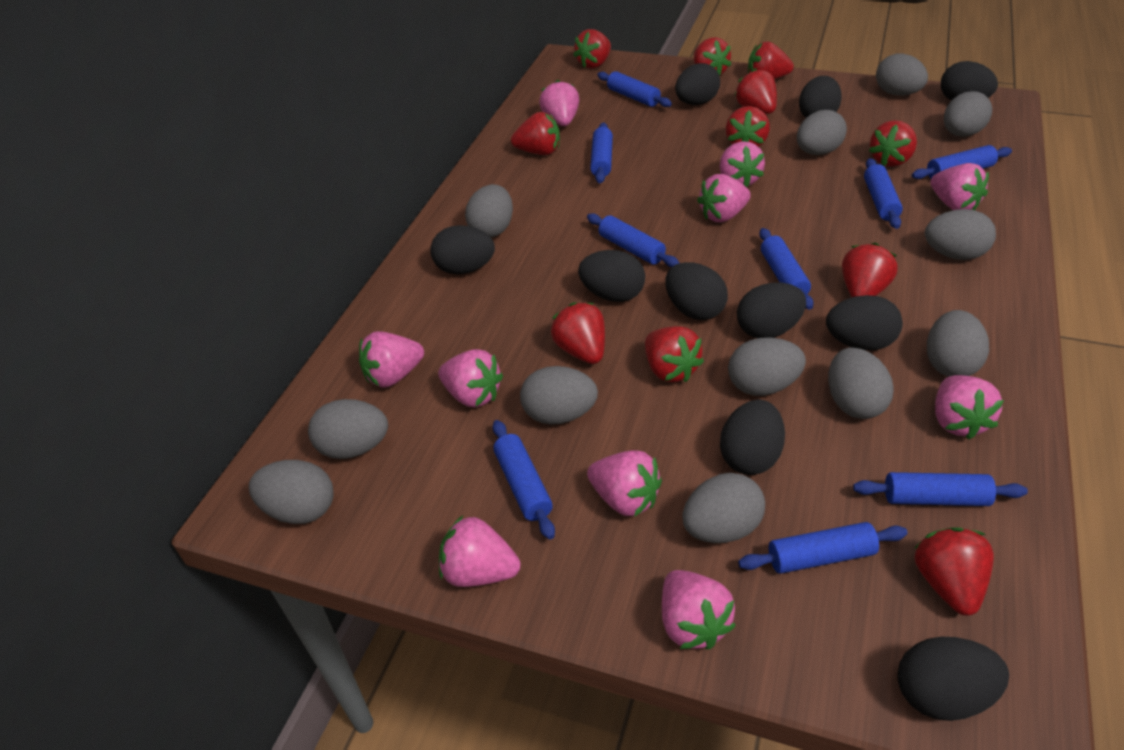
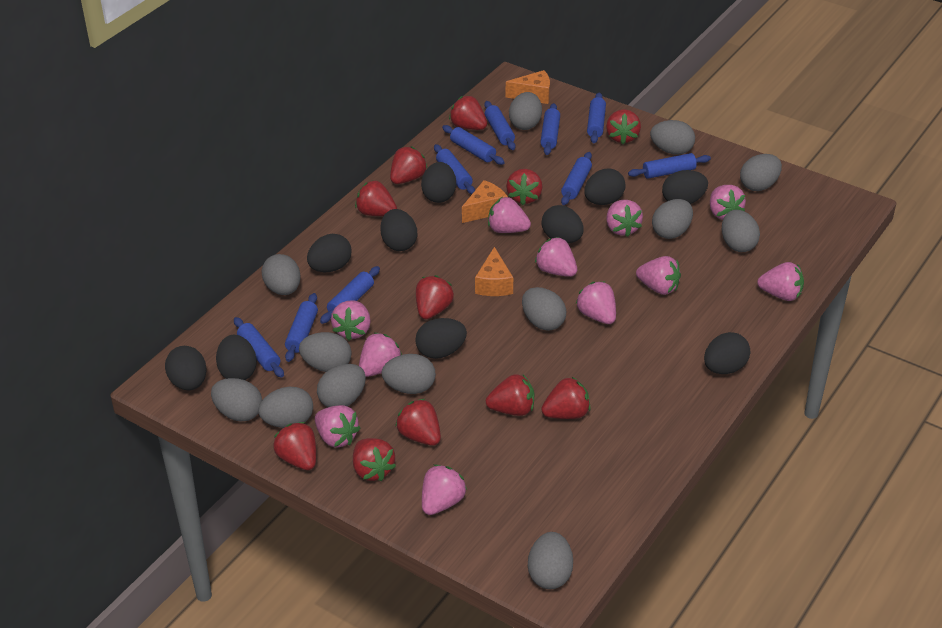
blue rolling pin: 9 -> 10
grey egg: 12 -> 13
orange cheese: 0 -> 3
pink strawberry: 10 -> 11

